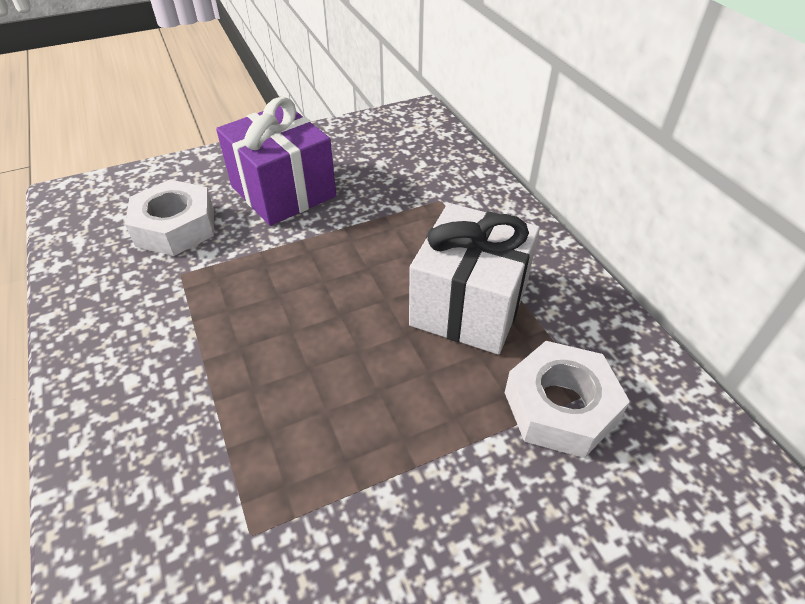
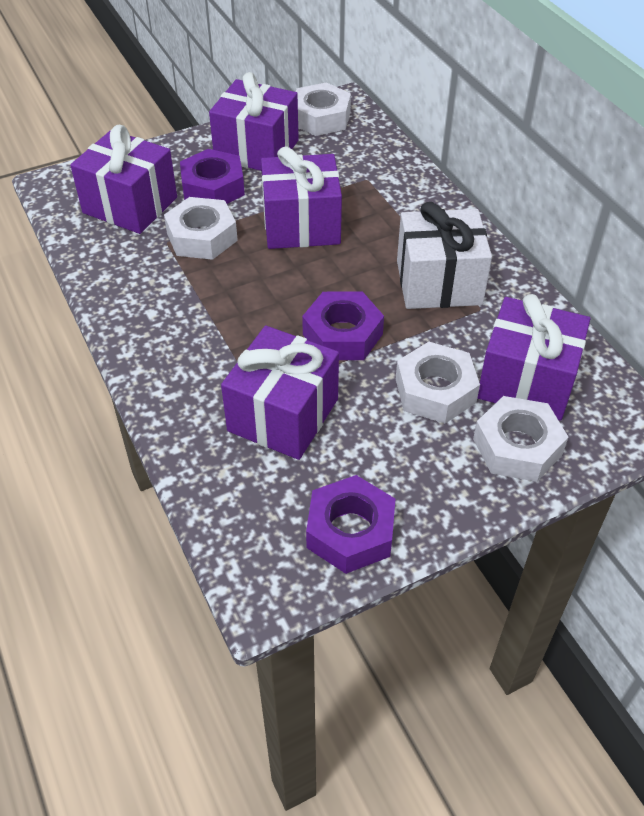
purple gift: 1 -> 5
purple nut: 0 -> 3
white nut: 2 -> 4

